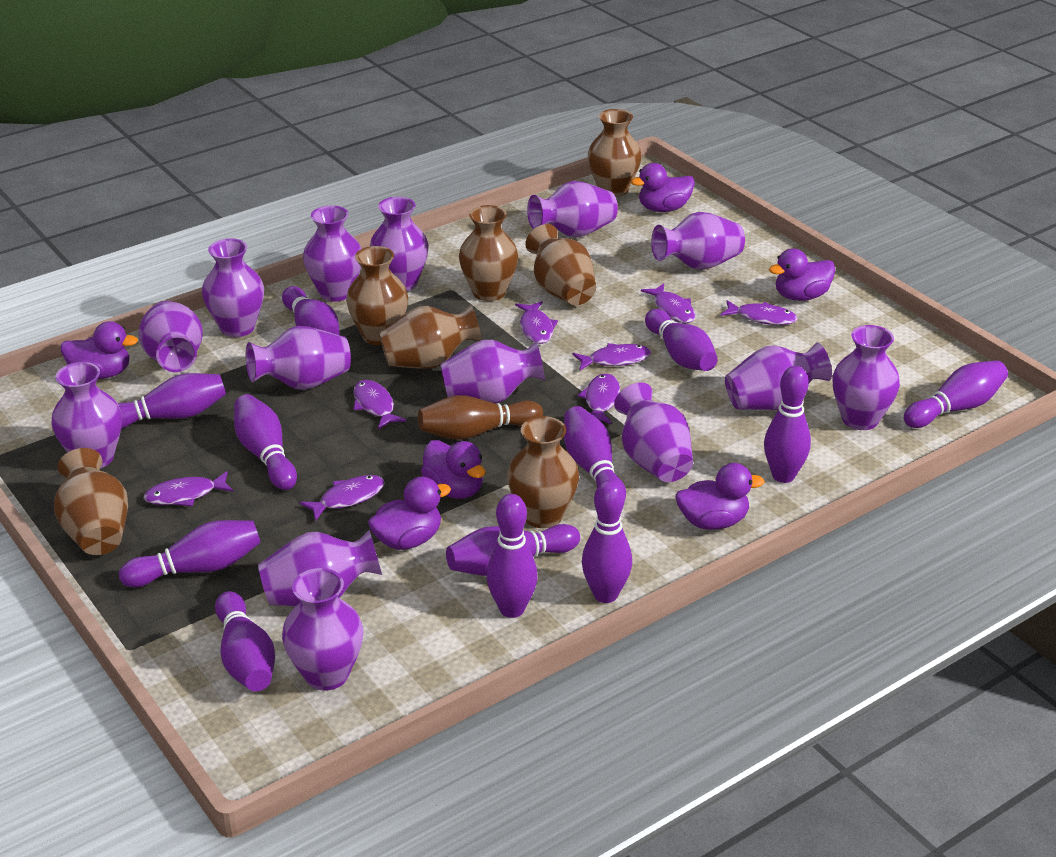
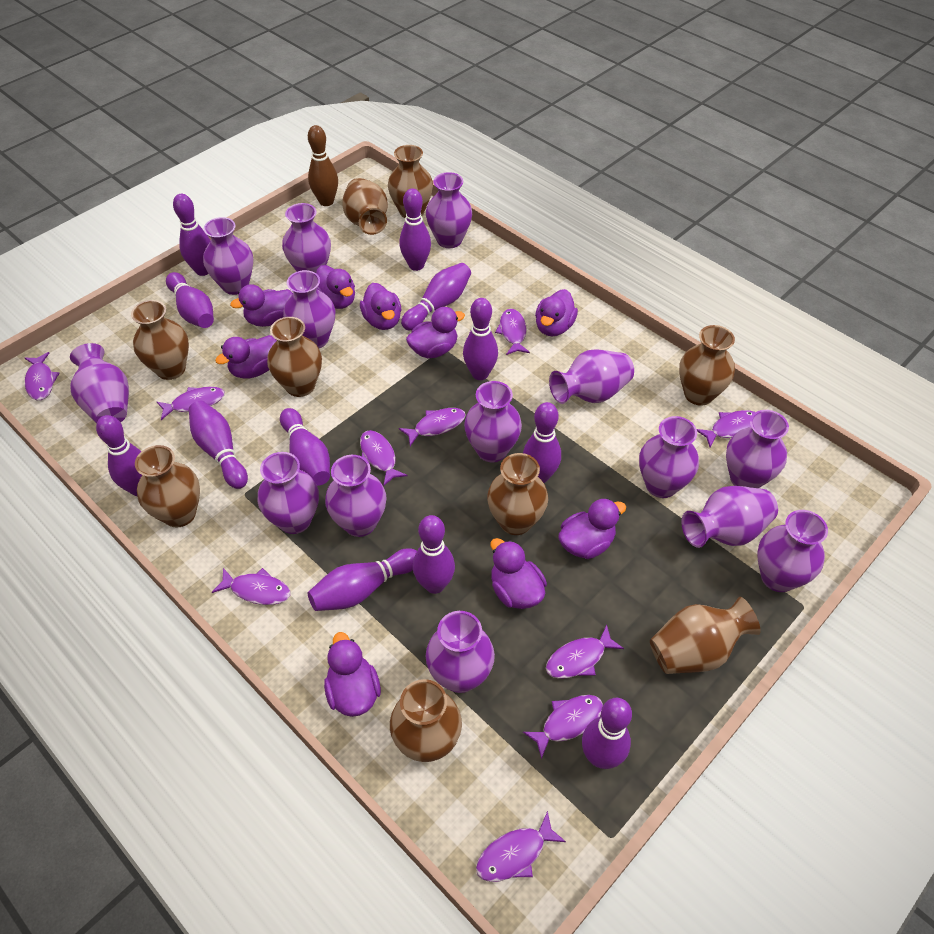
brown vase: 7 -> 9
purple duck: 6 -> 9
purple fish: 8 -> 10

